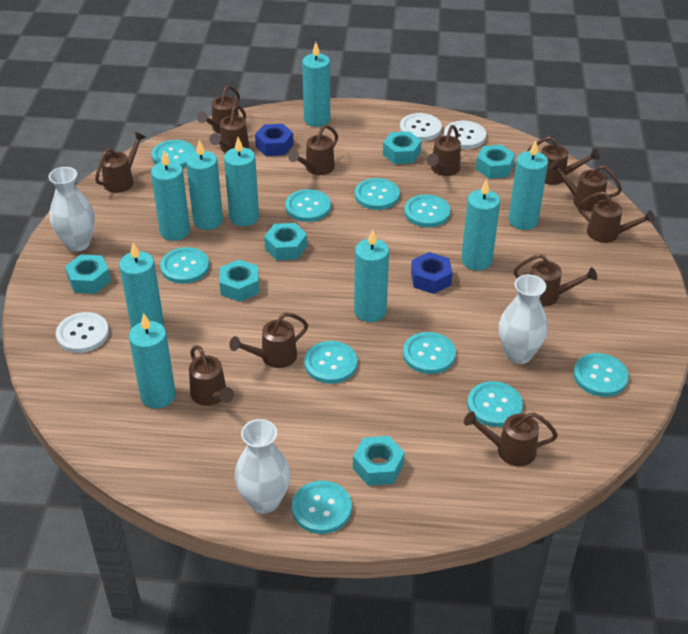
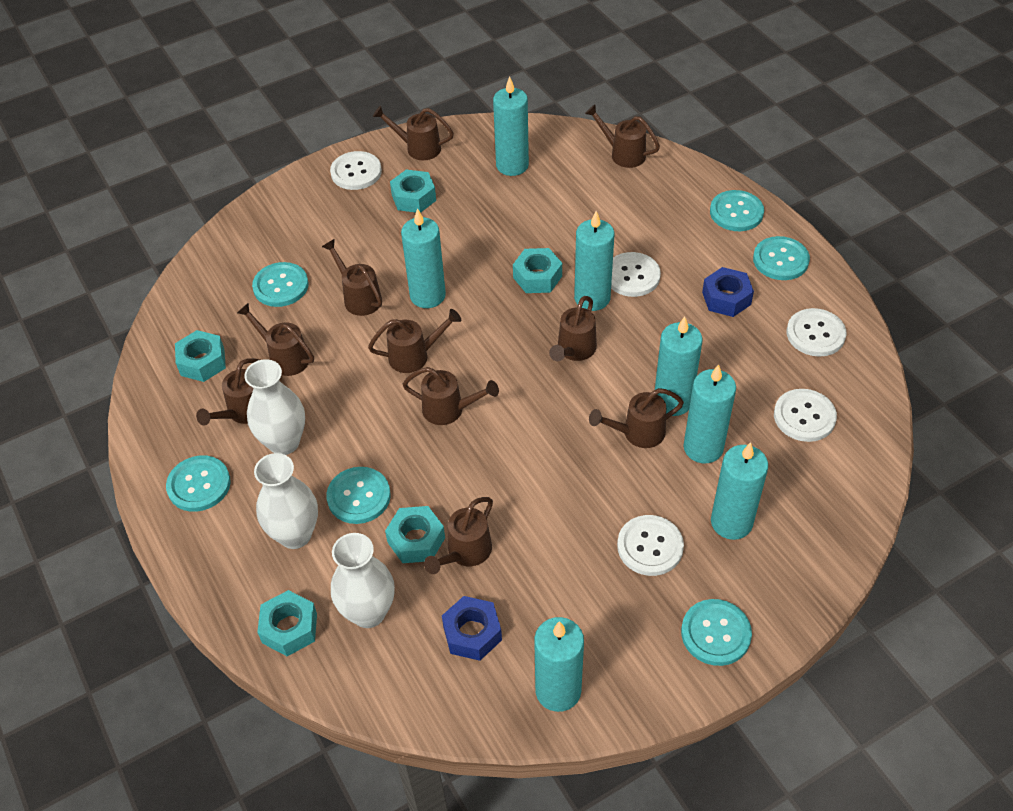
brown watering can: 12 -> 10
turquoise button: 10 -> 6
turquoise candle: 9 -> 7
turquoise nut: 6 -> 5
white button: 3 -> 5

